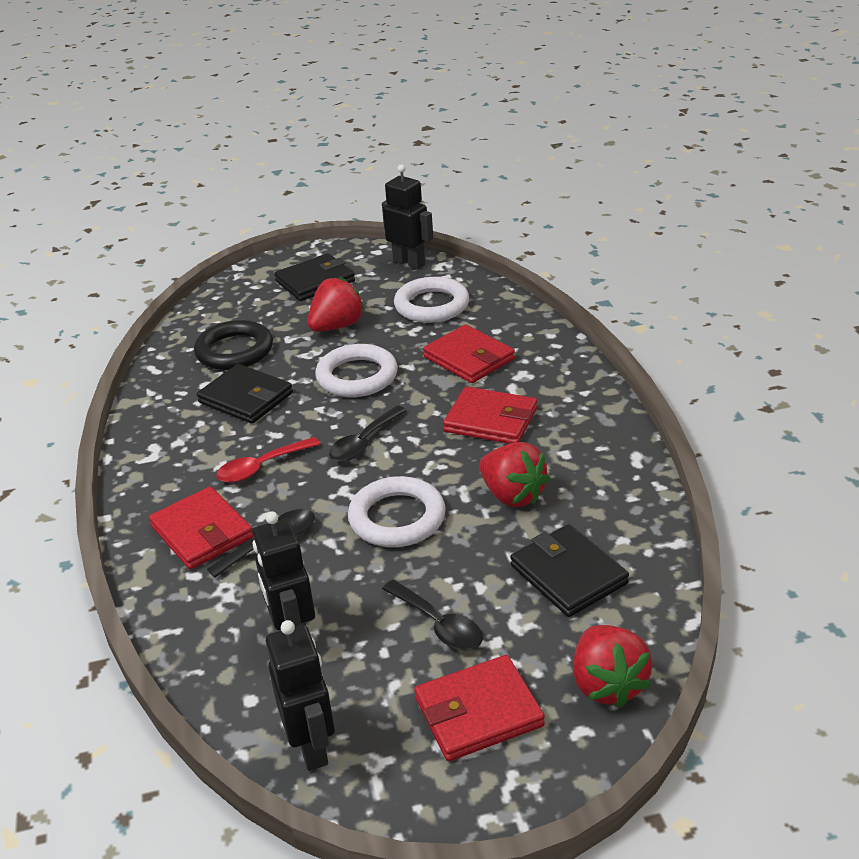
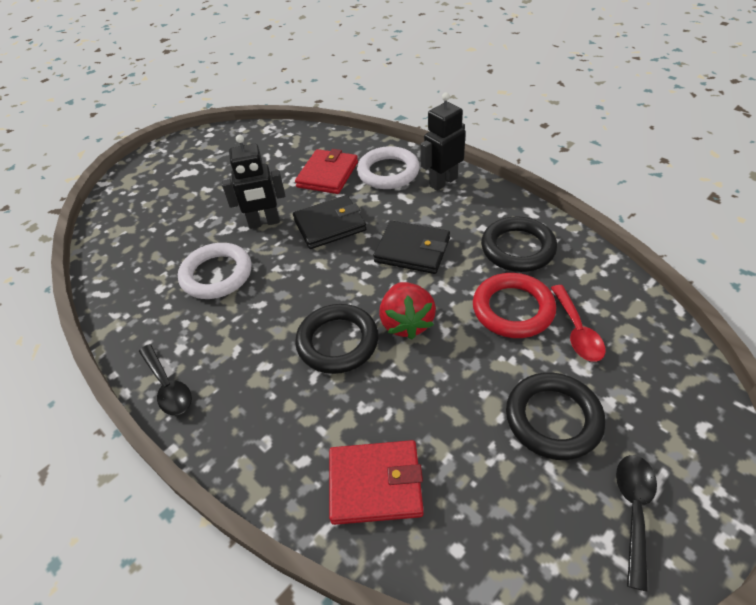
black ring: 1 -> 3
black robot: 3 -> 2
black spoon: 3 -> 2
black wallet: 3 -> 2
red ring: 0 -> 1
red strawberry: 3 -> 1
red wallet: 4 -> 2
white ring: 3 -> 2

